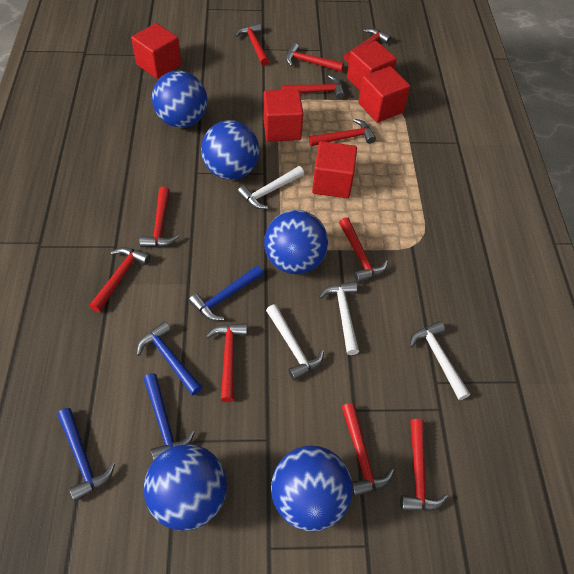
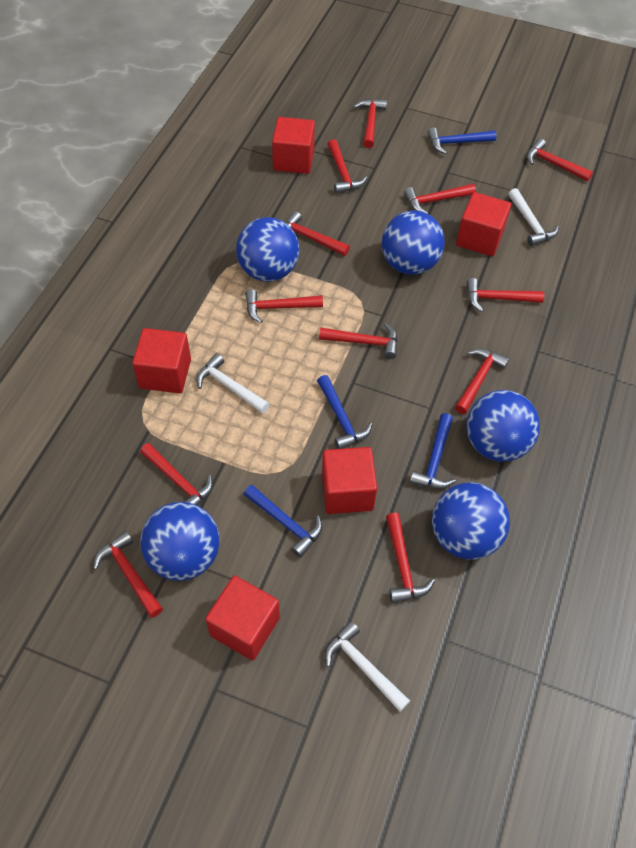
red hammer: 11 -> 12
white hammer: 4 -> 3

